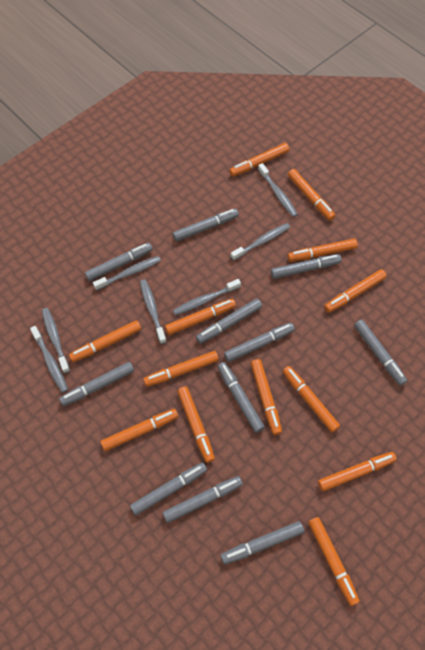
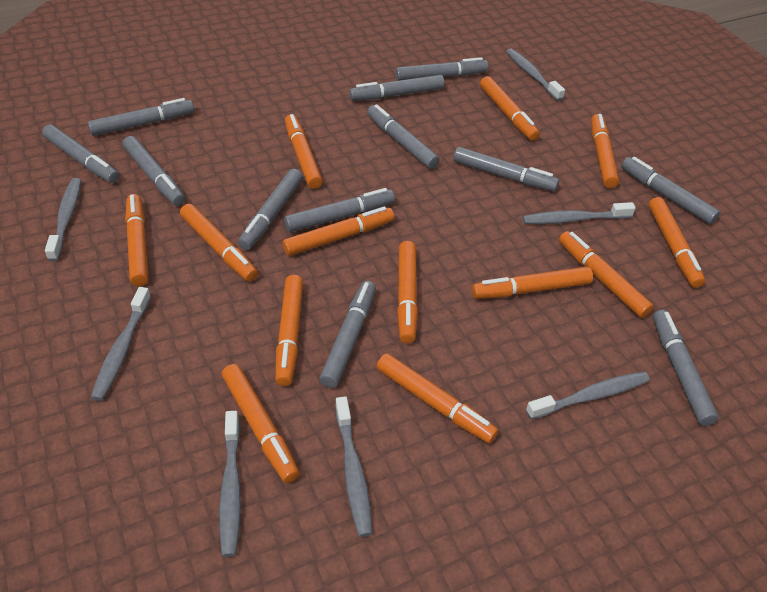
grey marker: 11 -> 12

